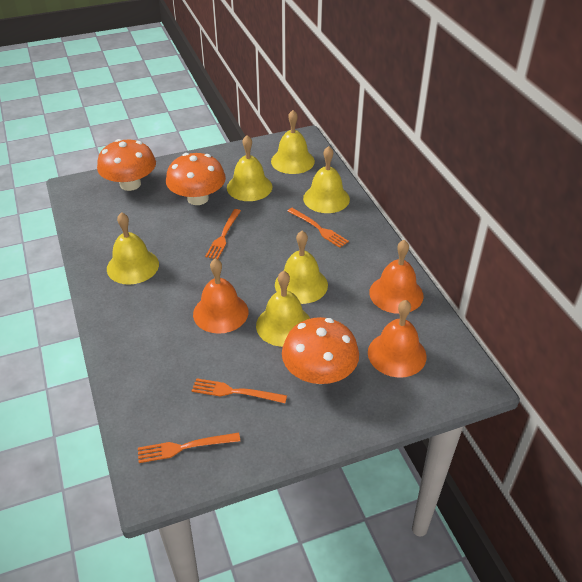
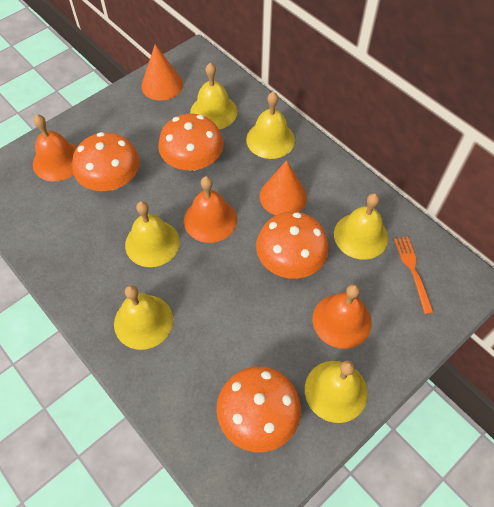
orange cone: 0 -> 2
orange fork: 4 -> 1
orange mushroom: 3 -> 4

